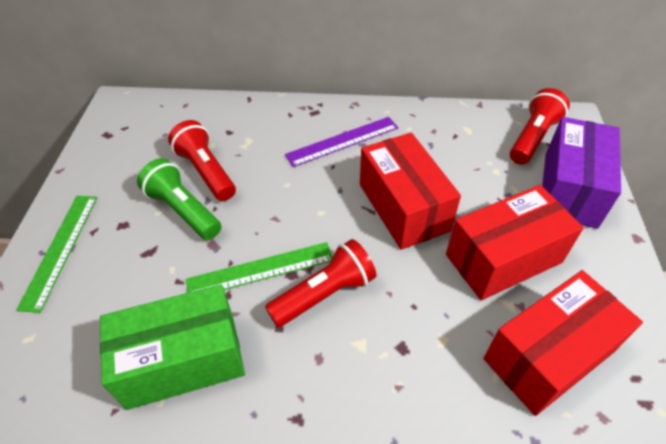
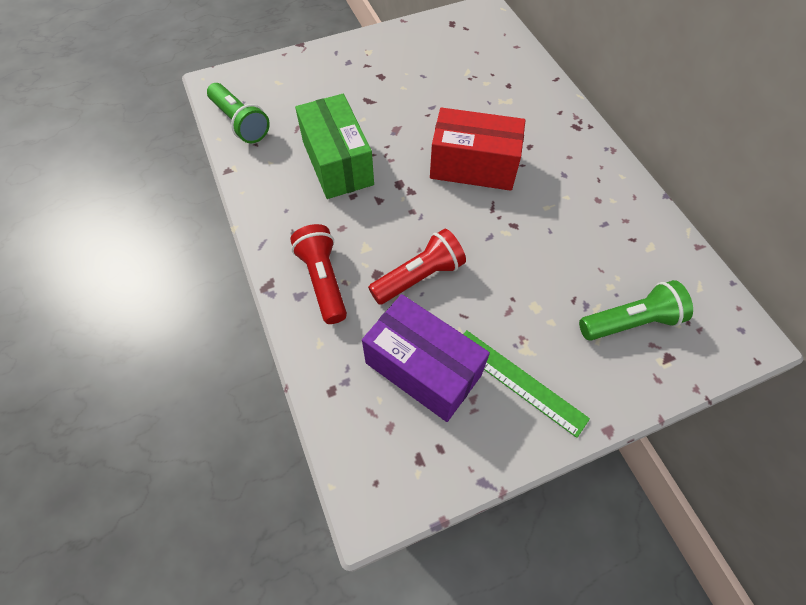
green flashlight: 1 -> 2
green ruler: 2 -> 1
purple ruler: 1 -> 0
red box: 3 -> 1
red flashlight: 3 -> 2

